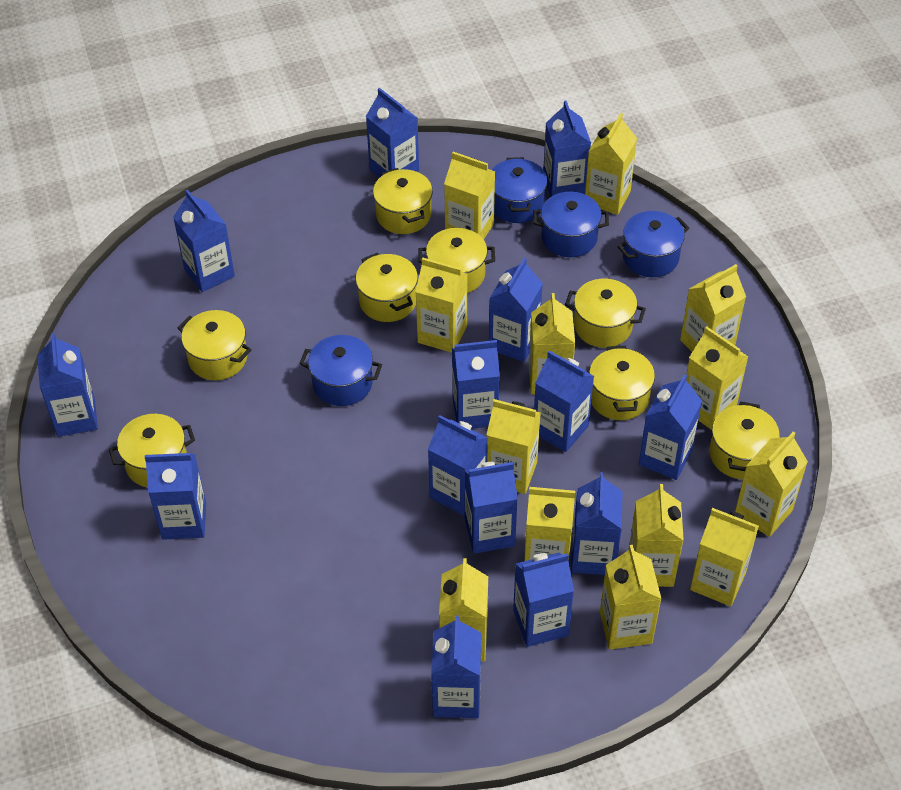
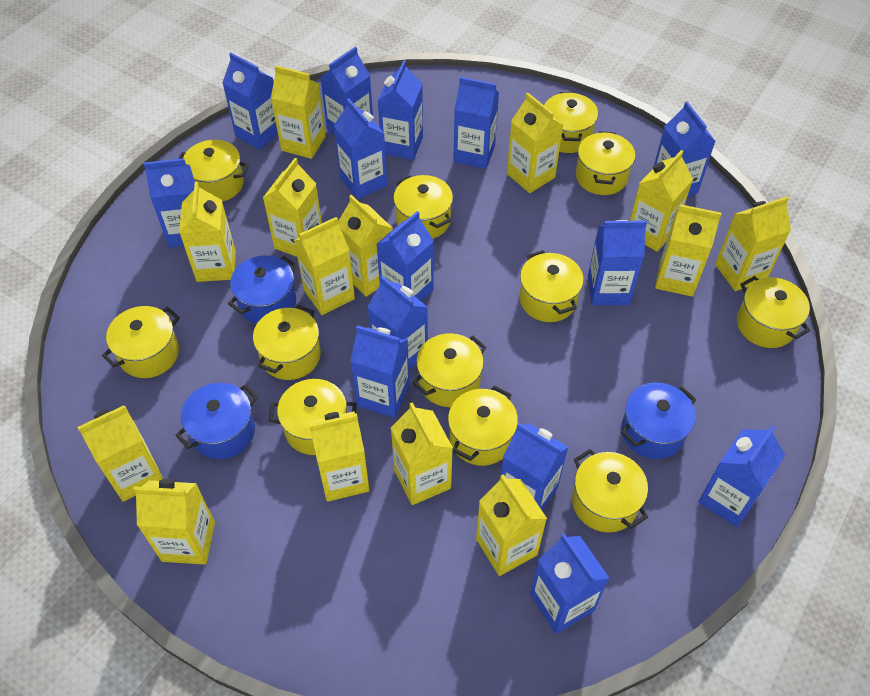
blue pot: 4 -> 3
yellow carton: 13 -> 14
yellow pot: 8 -> 12

